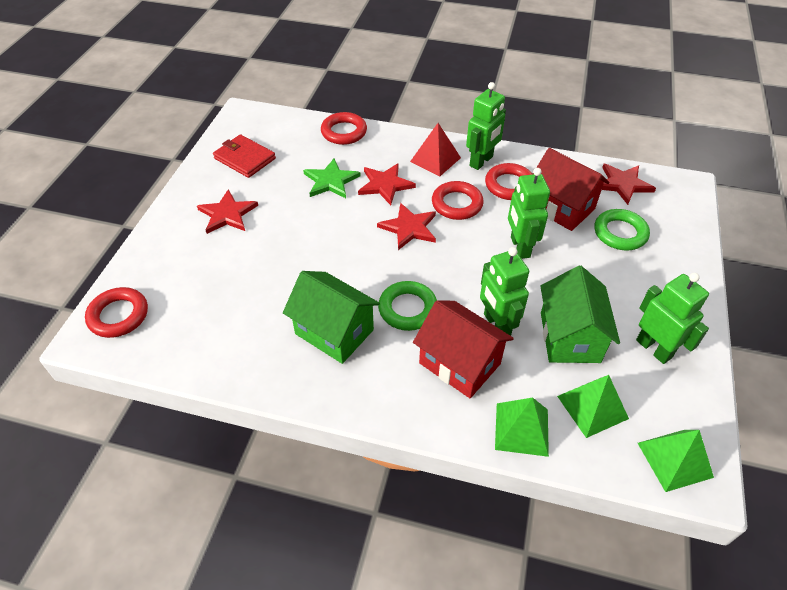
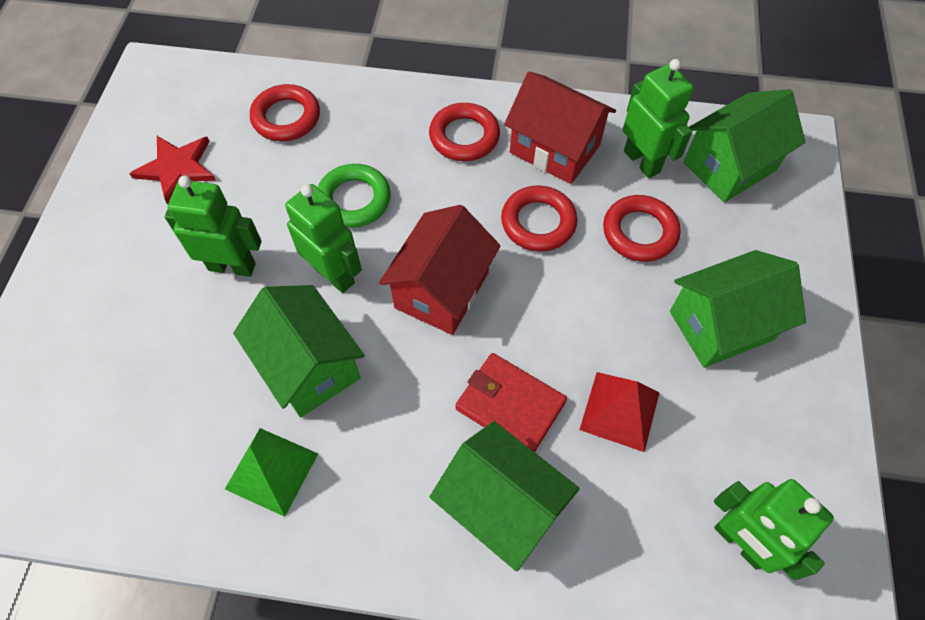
green house: 2 -> 4
green pyramid: 3 -> 1
green ring: 2 -> 1
green star: 1 -> 0
red star: 4 -> 1

